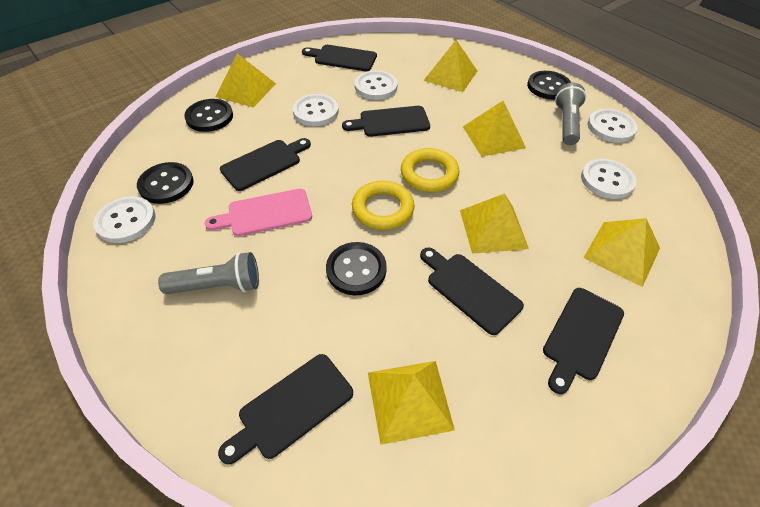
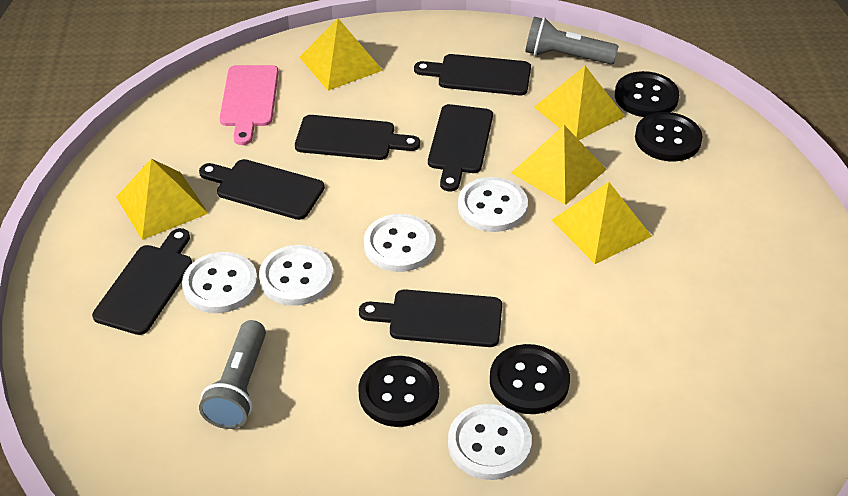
yellow pyramid: 6 -> 5
yellow ring: 2 -> 0

